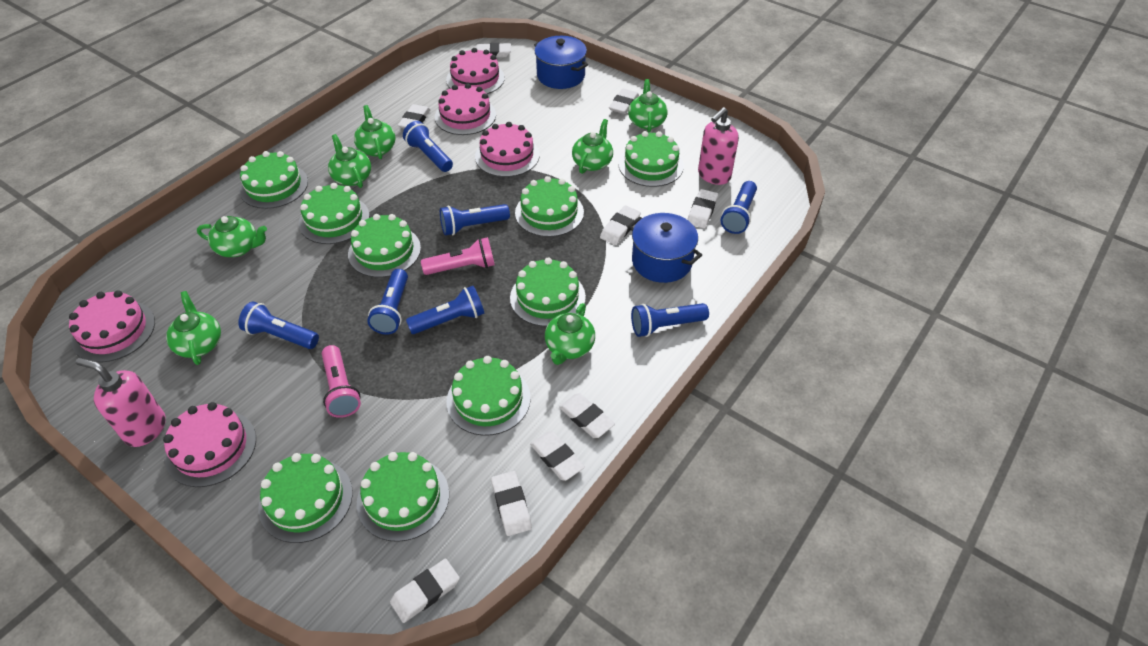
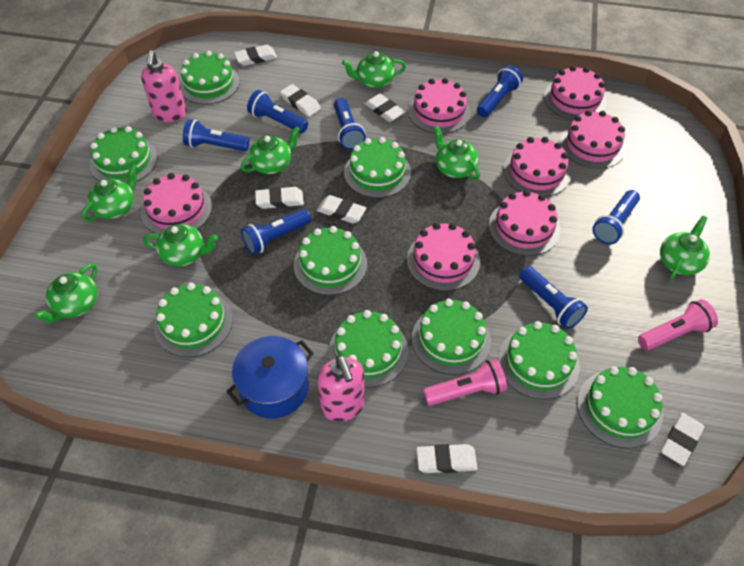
blue pot: 2 -> 1
pink cake: 5 -> 7
white eraser: 9 -> 7

